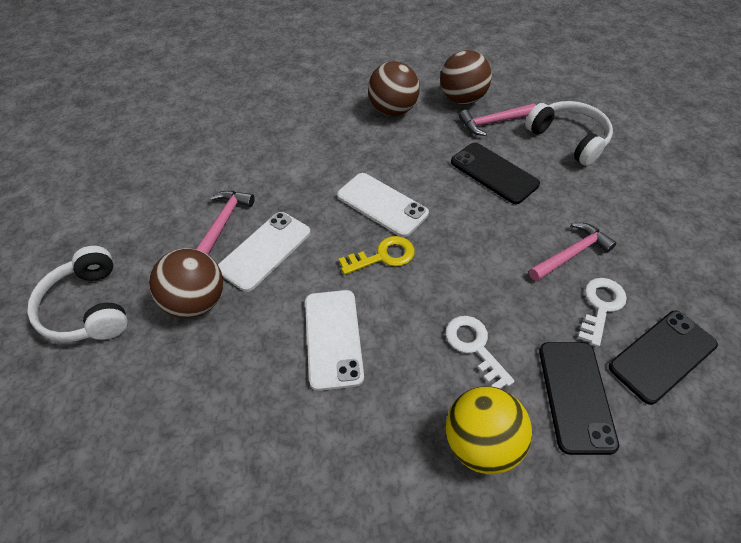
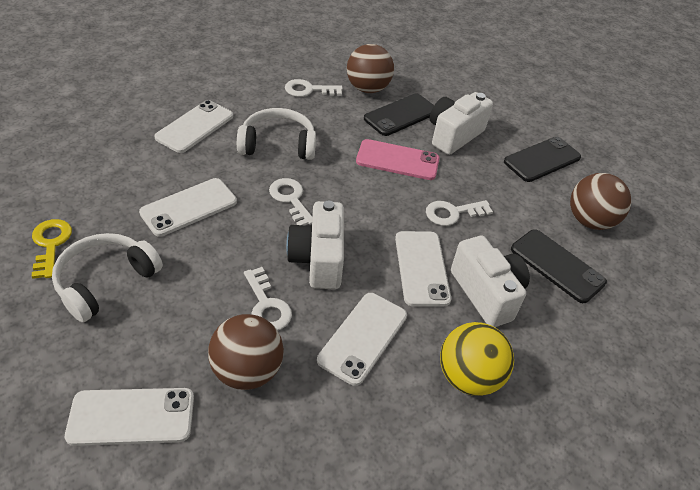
pink hammer: 3 -> 0
pink phone: 0 -> 1
white camera: 0 -> 3
white key: 2 -> 4
white phone: 3 -> 5

